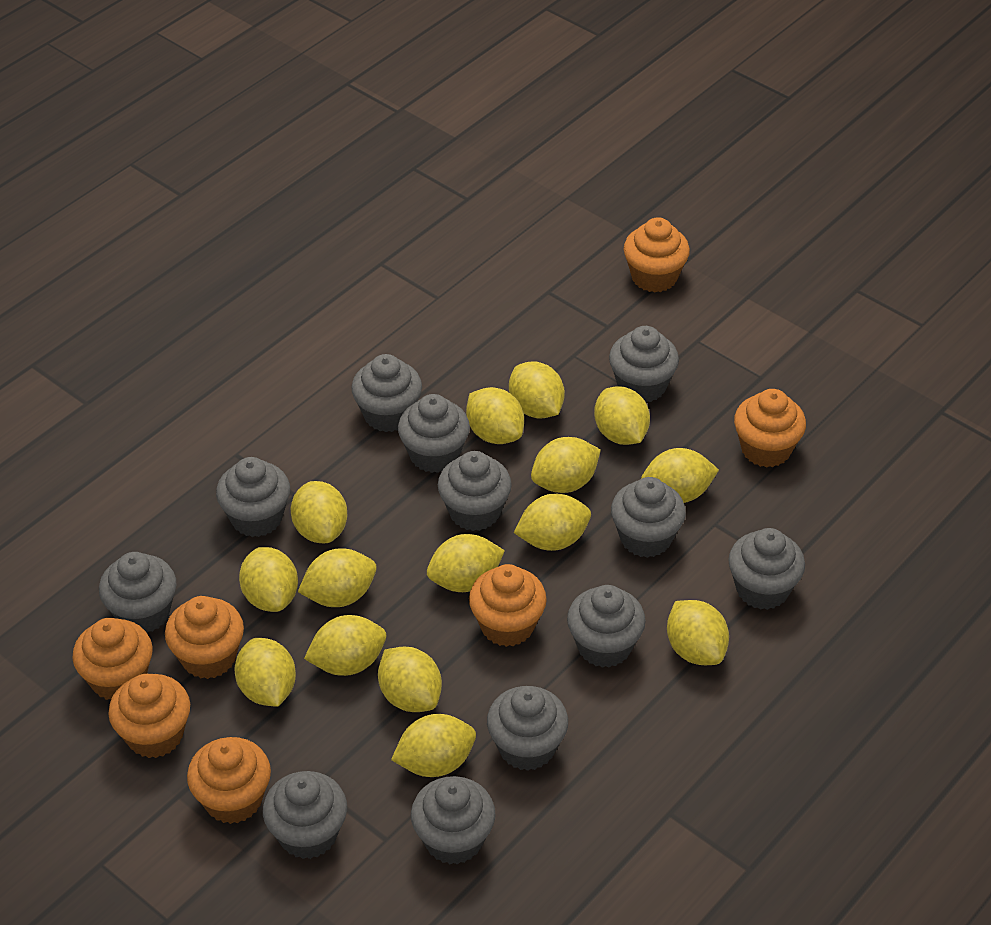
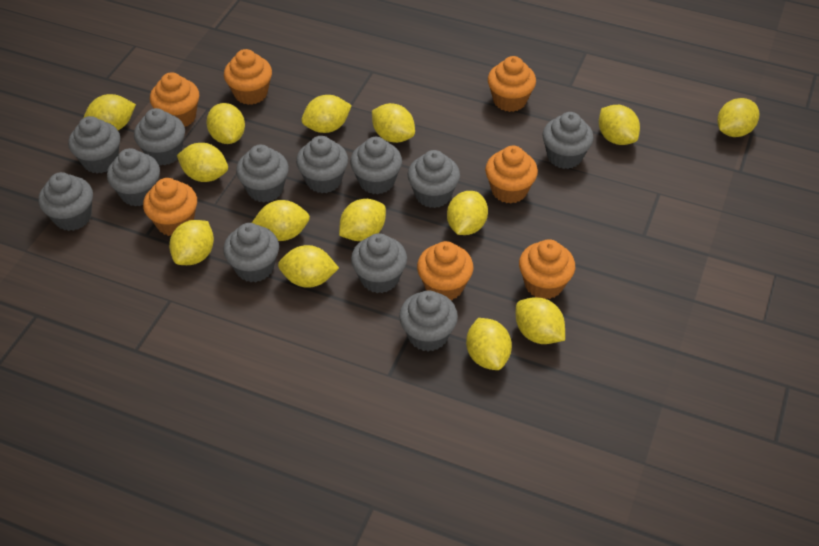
yellow lemon: 15 -> 14

